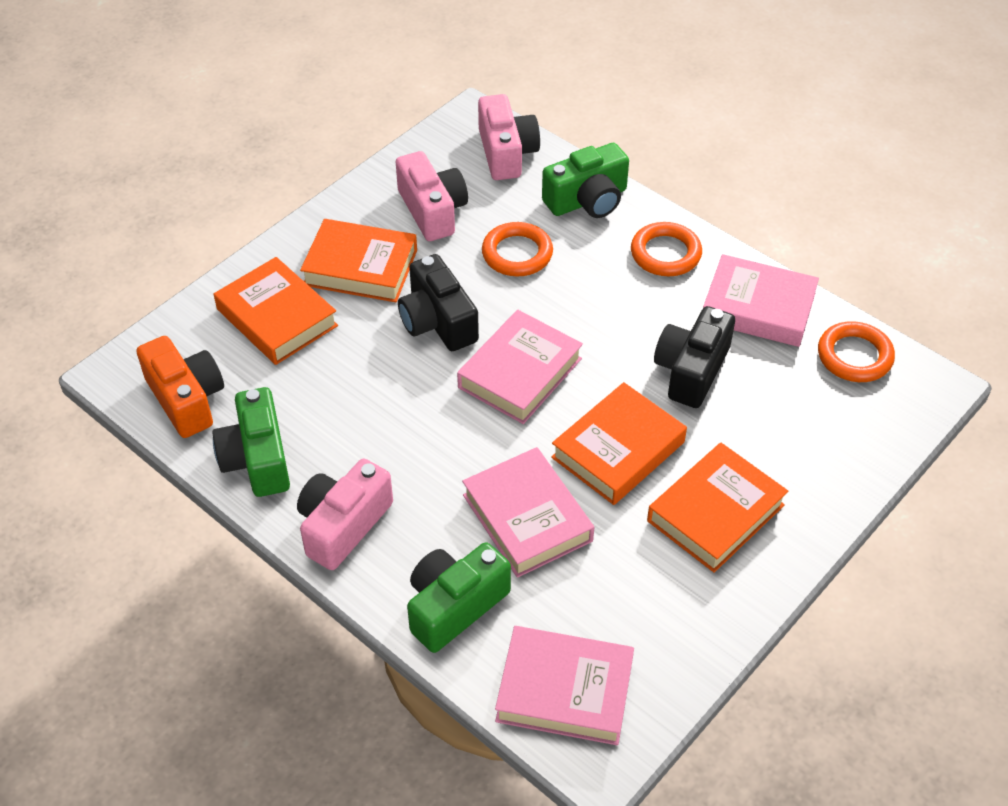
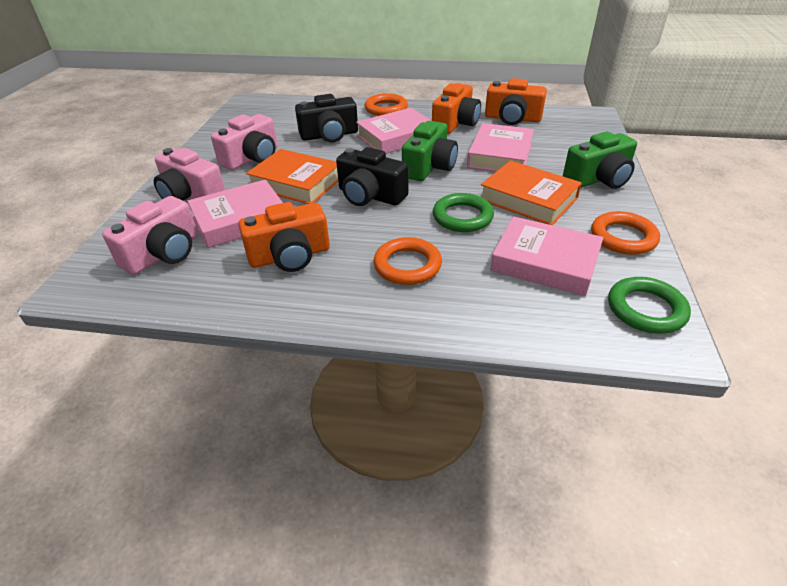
green camera: 3 -> 2
green ring: 0 -> 2
orange book: 4 -> 2
orange camera: 1 -> 3

